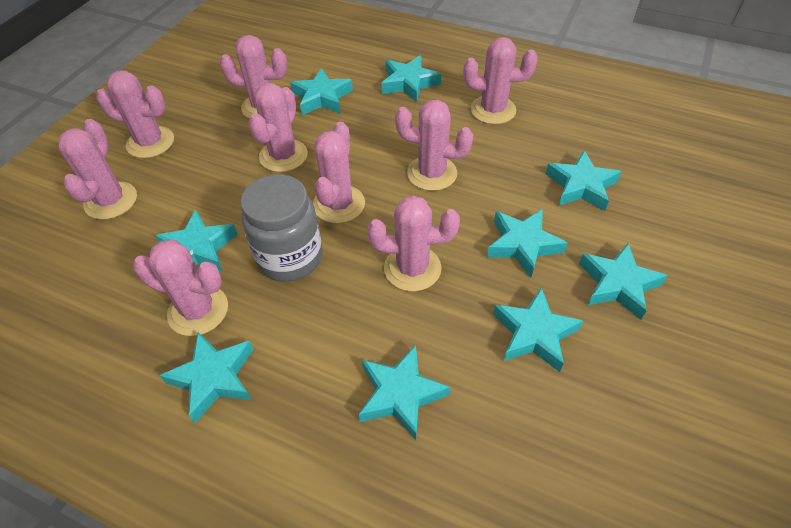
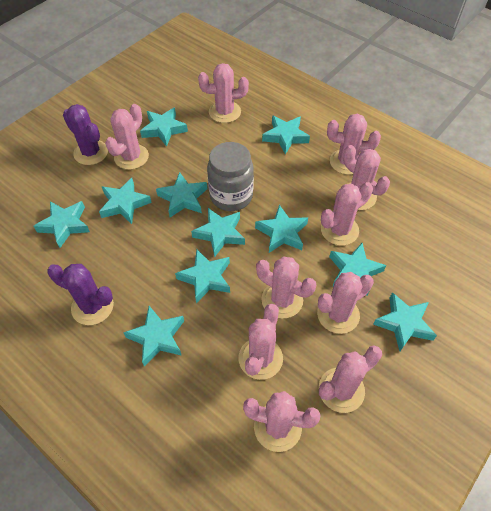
pink cactus: 9 -> 10
purple cactus: 0 -> 2
turquoise star: 9 -> 11

